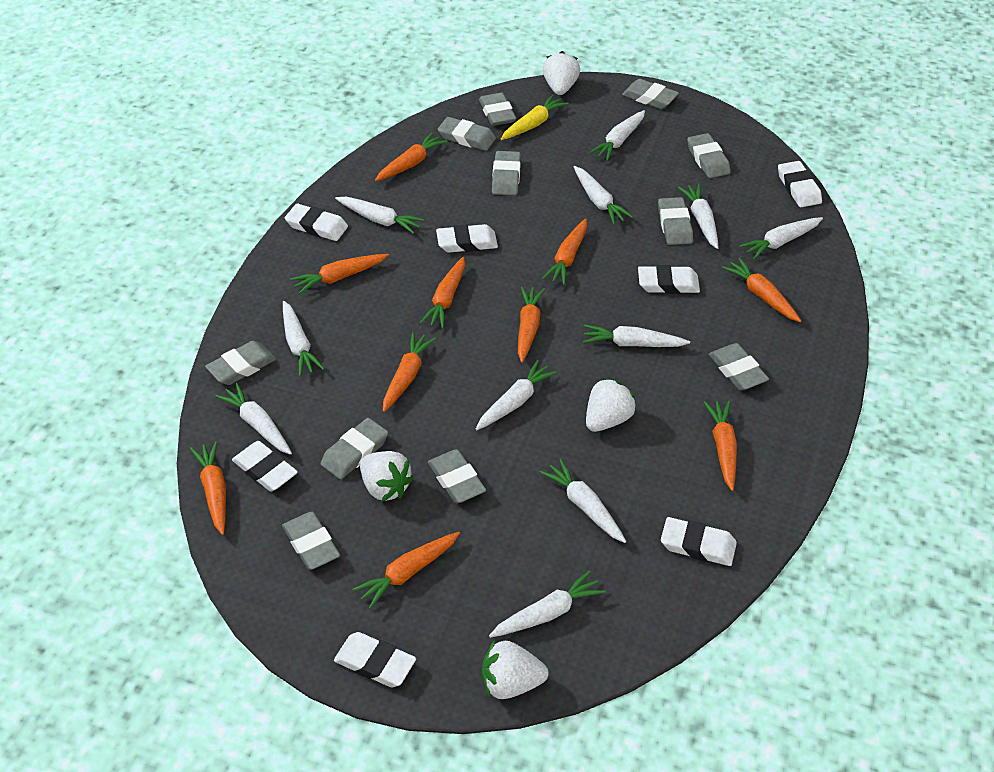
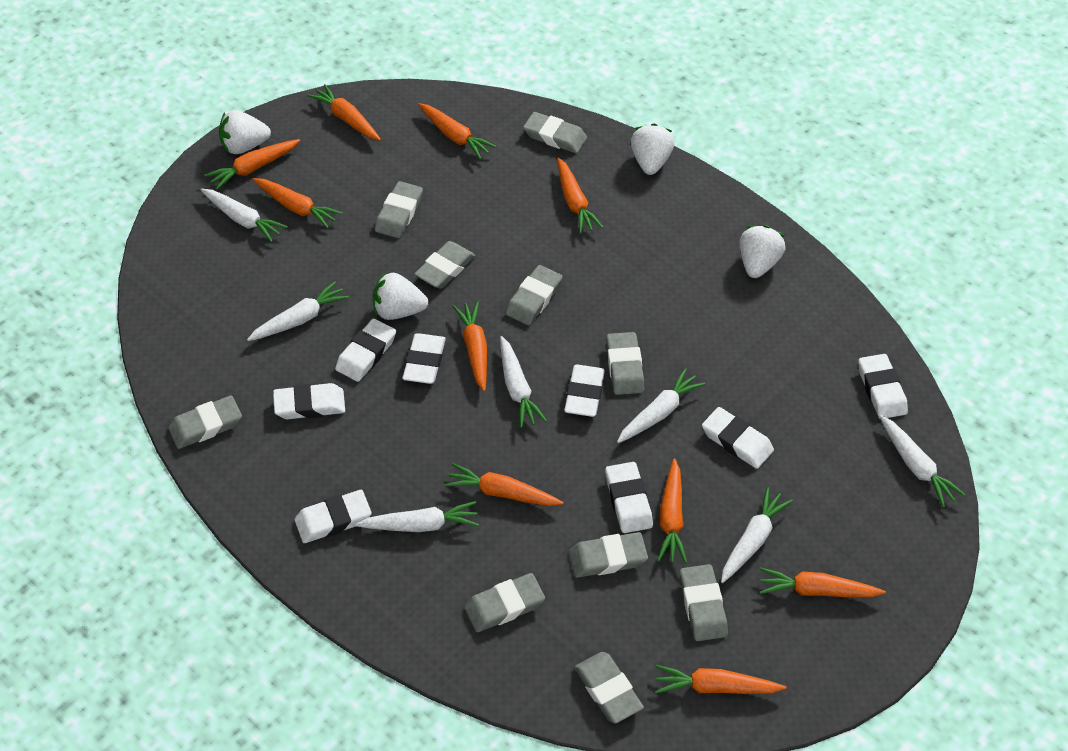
grey eraser: 11 -> 10
white carrot: 11 -> 7
white eraser: 7 -> 8
yellow carrot: 1 -> 0

